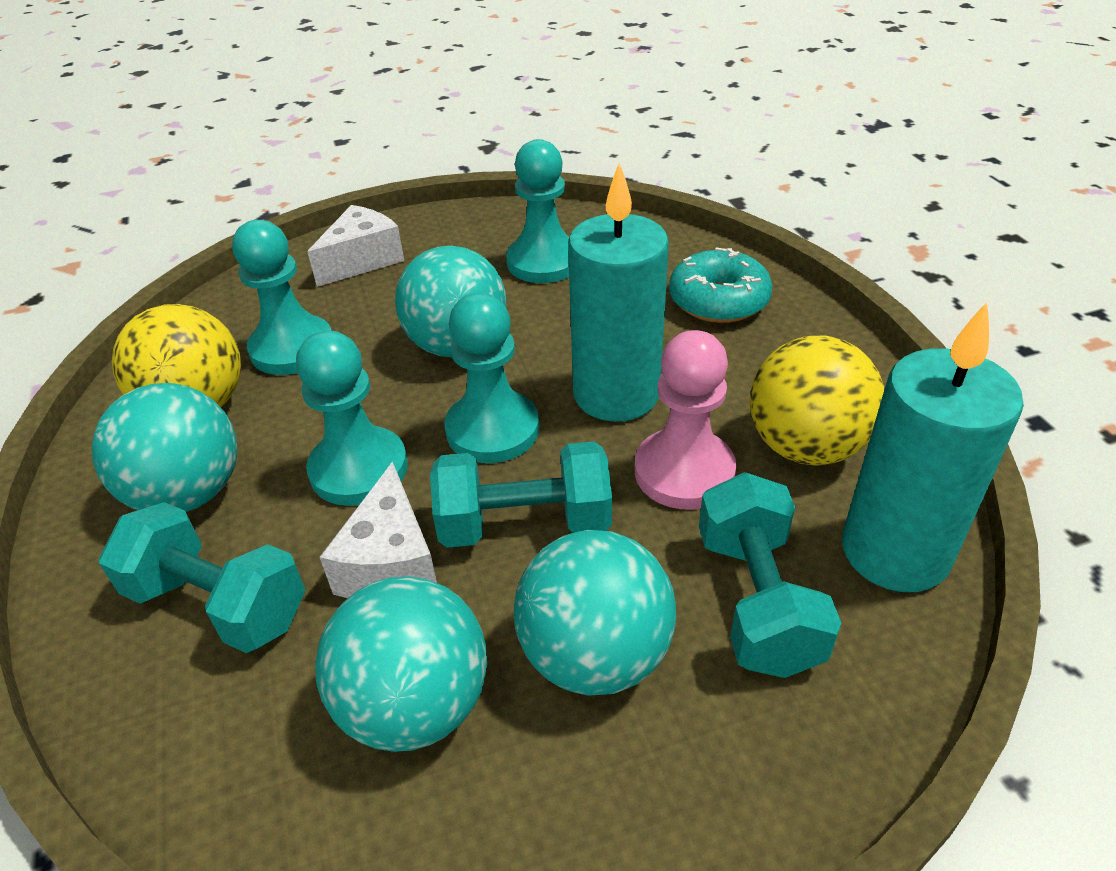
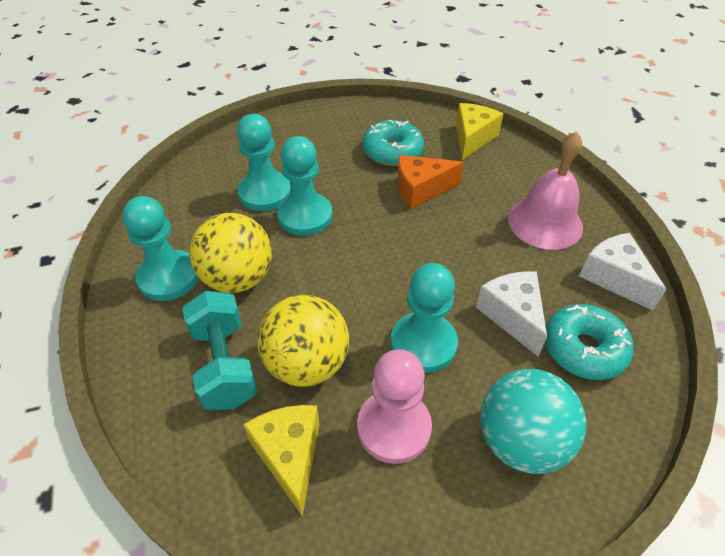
orange cheese: 0 -> 1
pink bell: 0 -> 1
turquoise ball: 4 -> 1
turquoise candle: 2 -> 0
turquoise donut: 1 -> 2
turquoise dumbbell: 3 -> 1
yellow cheese: 0 -> 2

